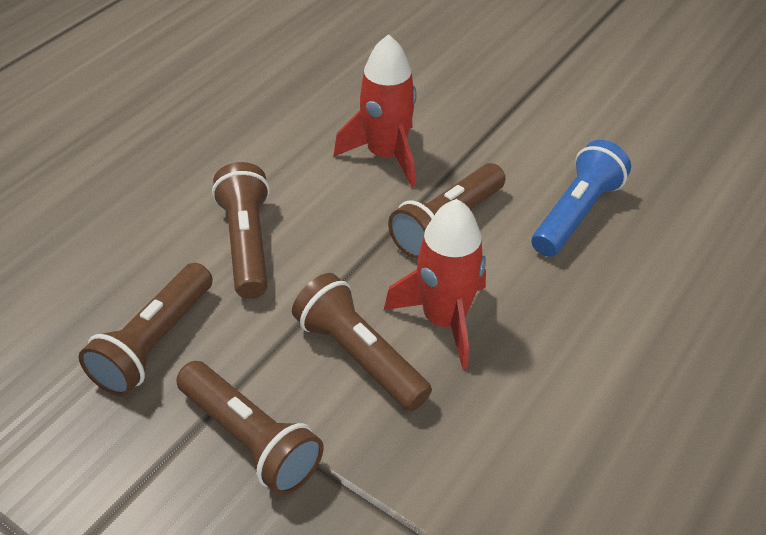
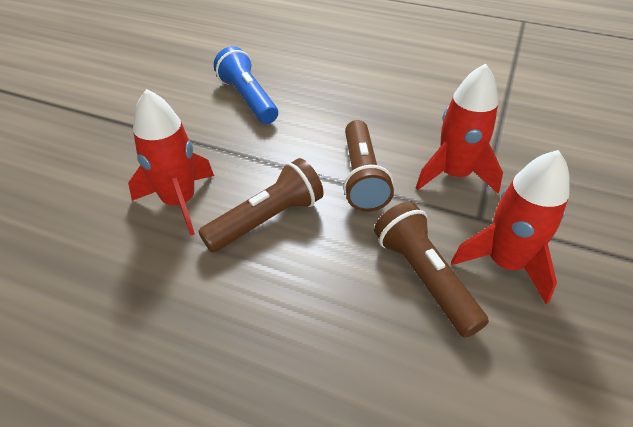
brown flashlight: 5 -> 3
red rocket: 2 -> 3

